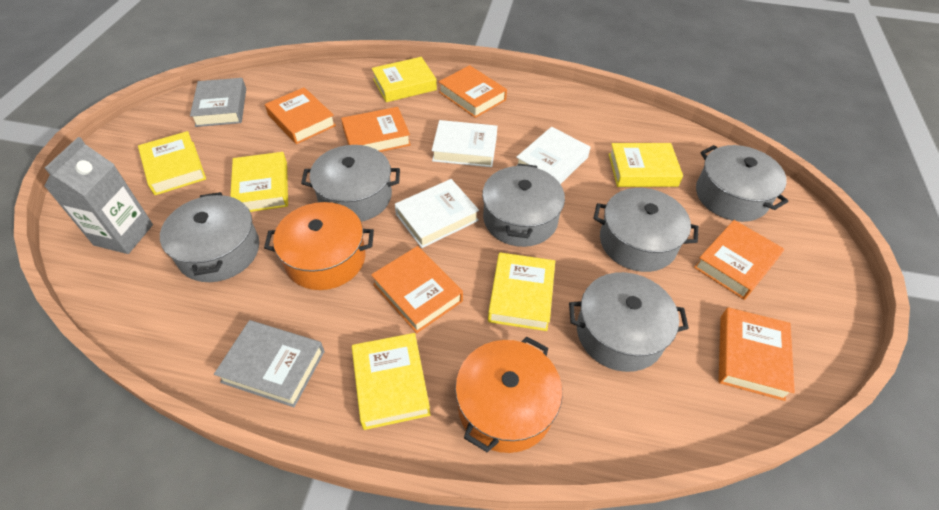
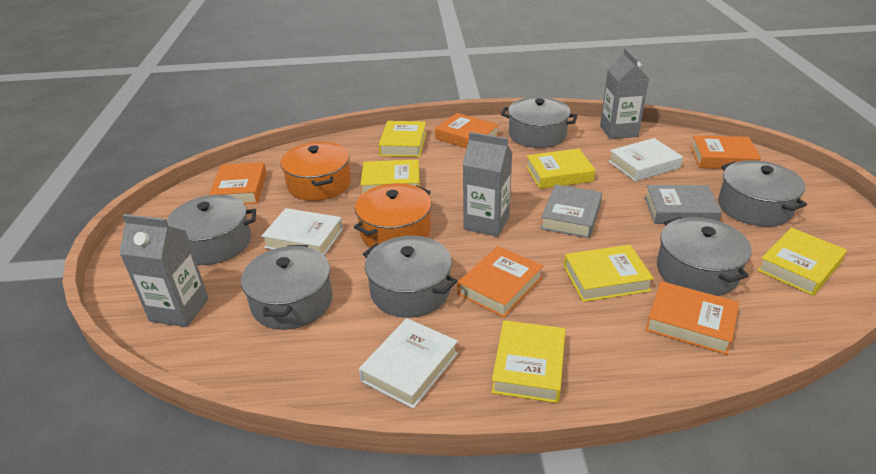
grey carton: 1 -> 3
orange book: 6 -> 5

